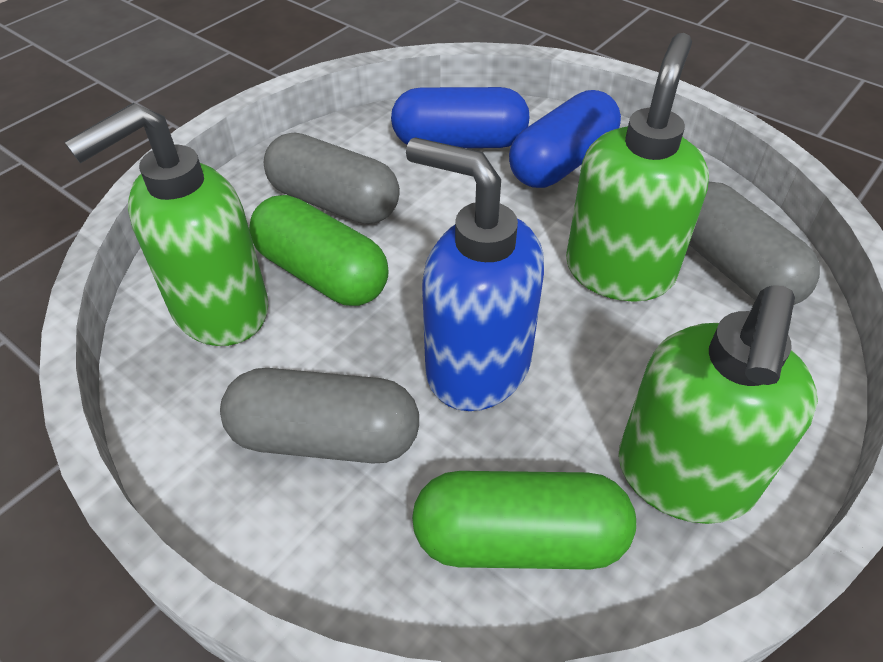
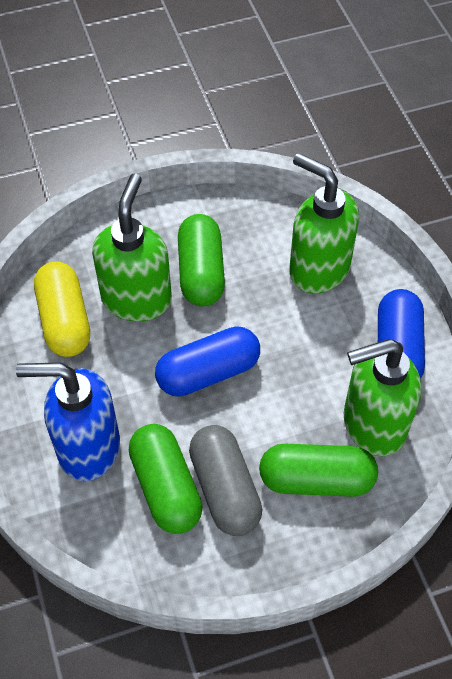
green capsule: 2 -> 3
grey capsule: 3 -> 1
yellow capsule: 0 -> 1

